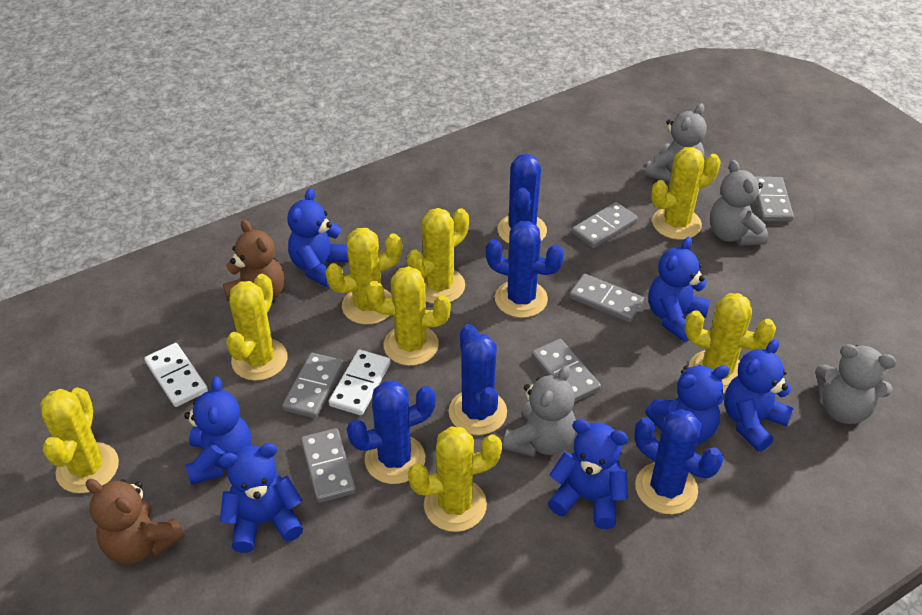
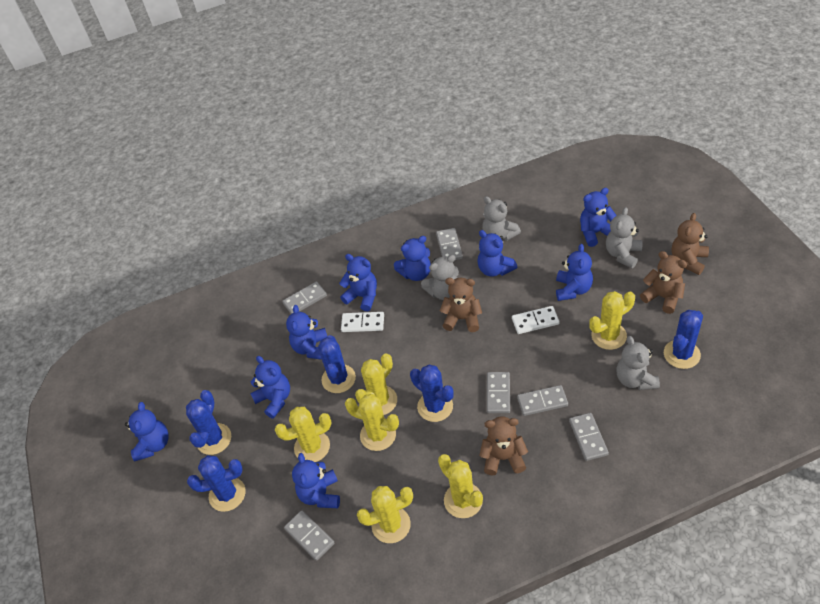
blue teddy bear: 7 -> 9
brown teddy bear: 2 -> 4
yellow cactus: 8 -> 6

